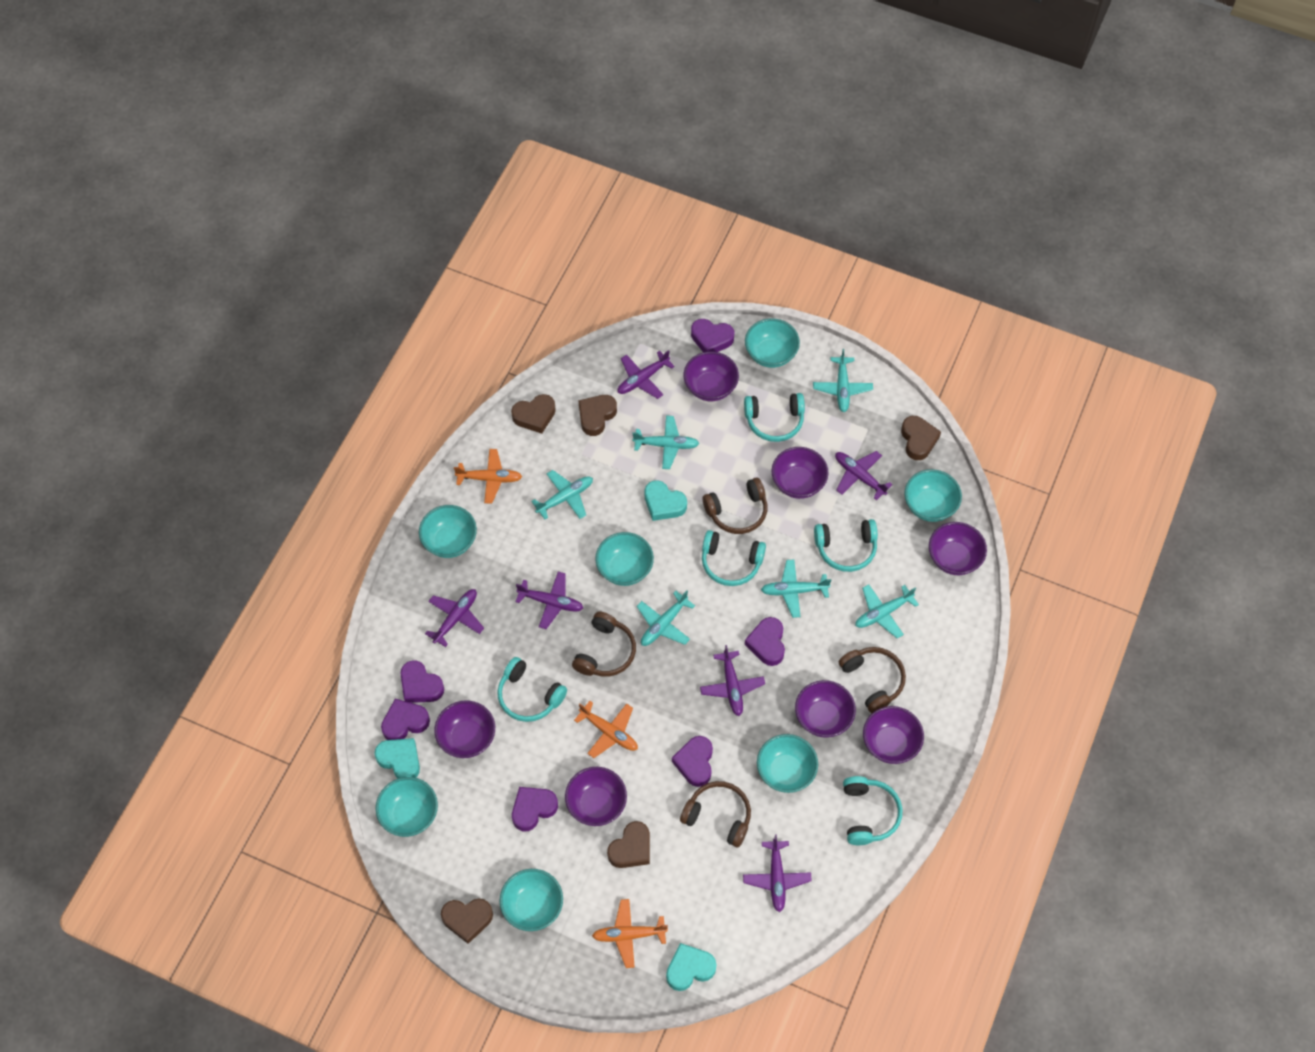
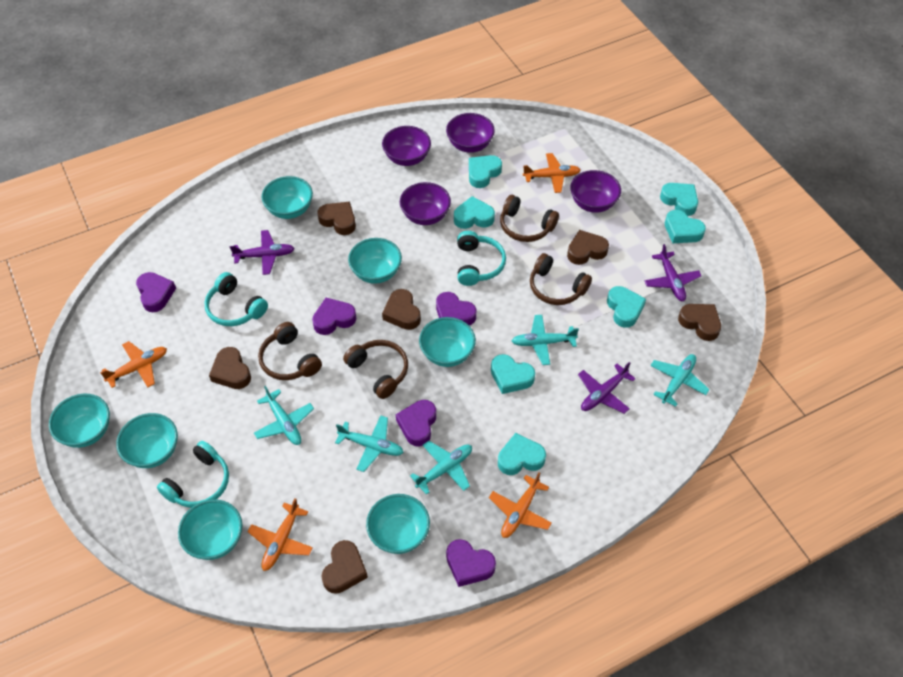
brown heart: 5 -> 6
orange plane: 3 -> 4
purple bowl: 7 -> 4
purple heart: 6 -> 5
purple plane: 6 -> 3
turquoise headphones: 5 -> 3
turquoise heart: 3 -> 7
turquoise plane: 6 -> 5

